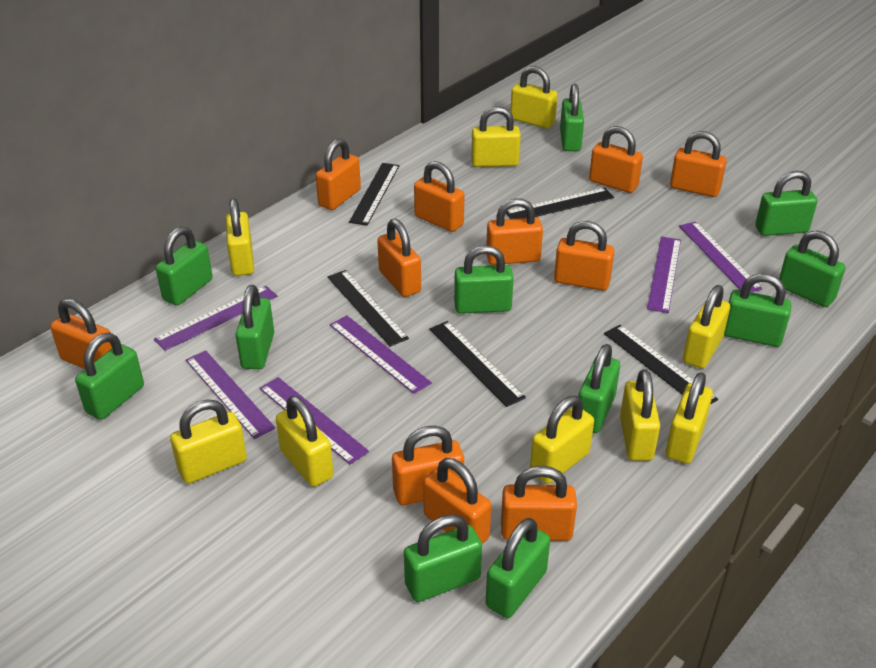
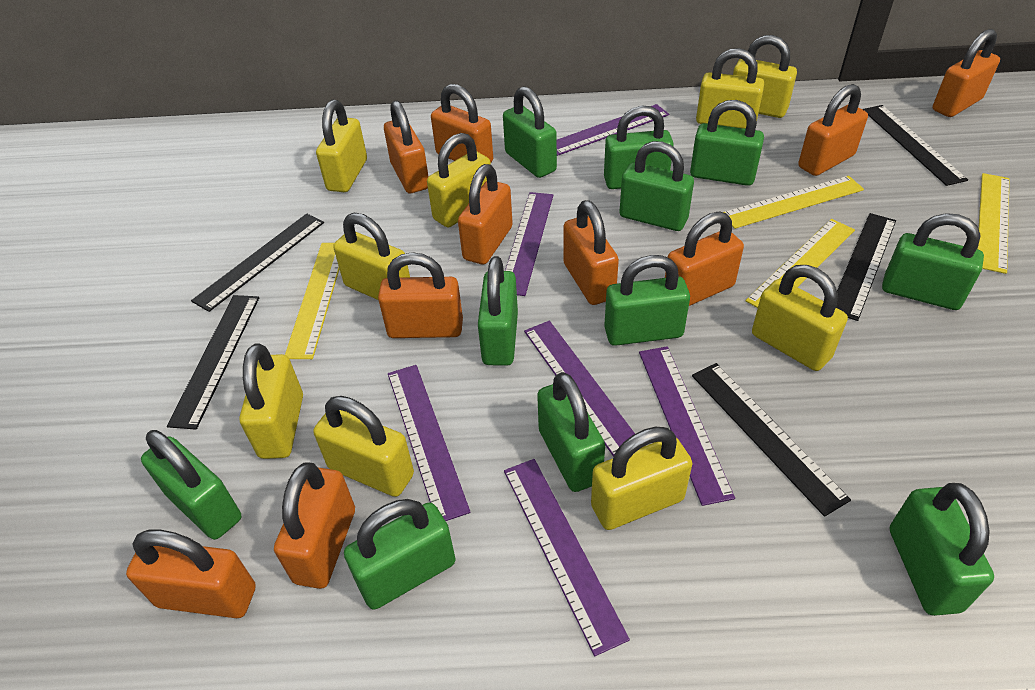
orange padlock: 11 -> 10
yellow ruler: 0 -> 4

